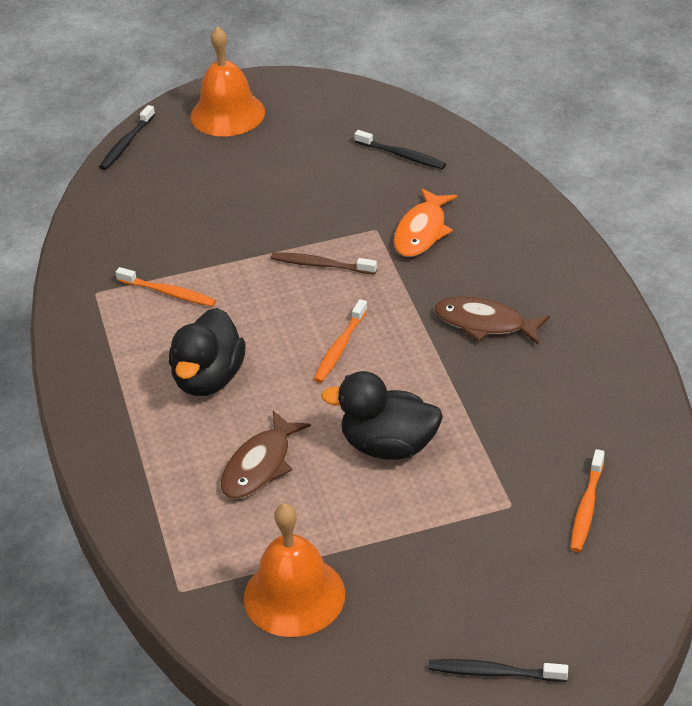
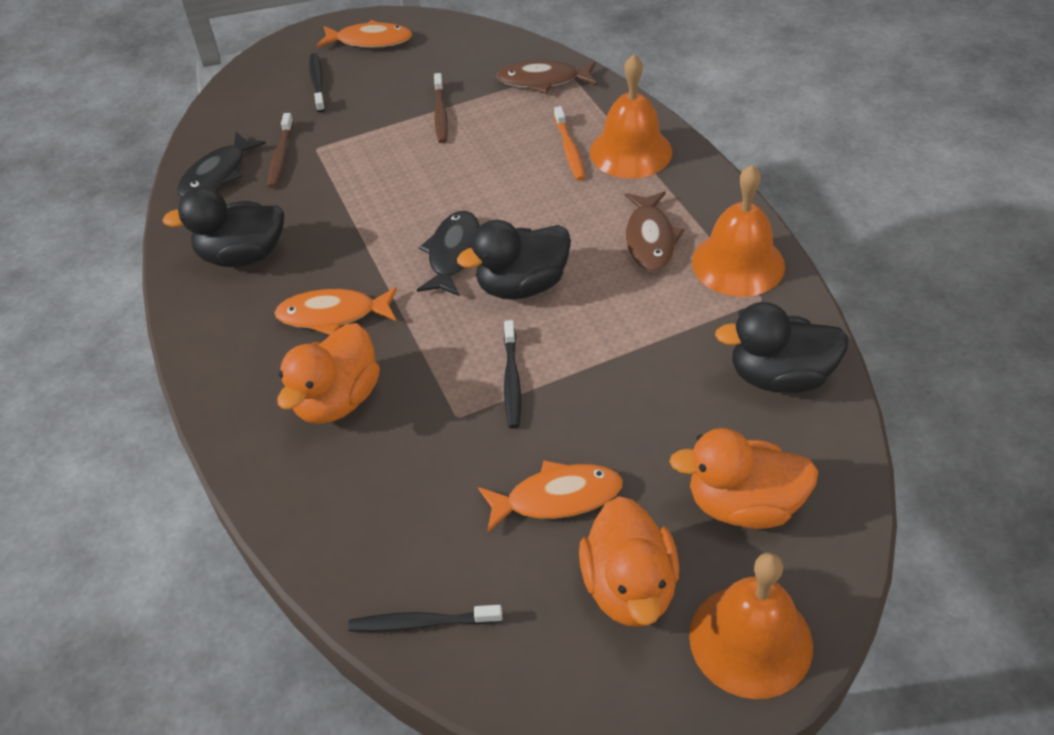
black duck: 2 -> 3
black fish: 0 -> 2
brown toothbrush: 1 -> 2
orange bell: 2 -> 3
orange duck: 0 -> 3
orange fish: 1 -> 3
orange toothbrush: 3 -> 1

